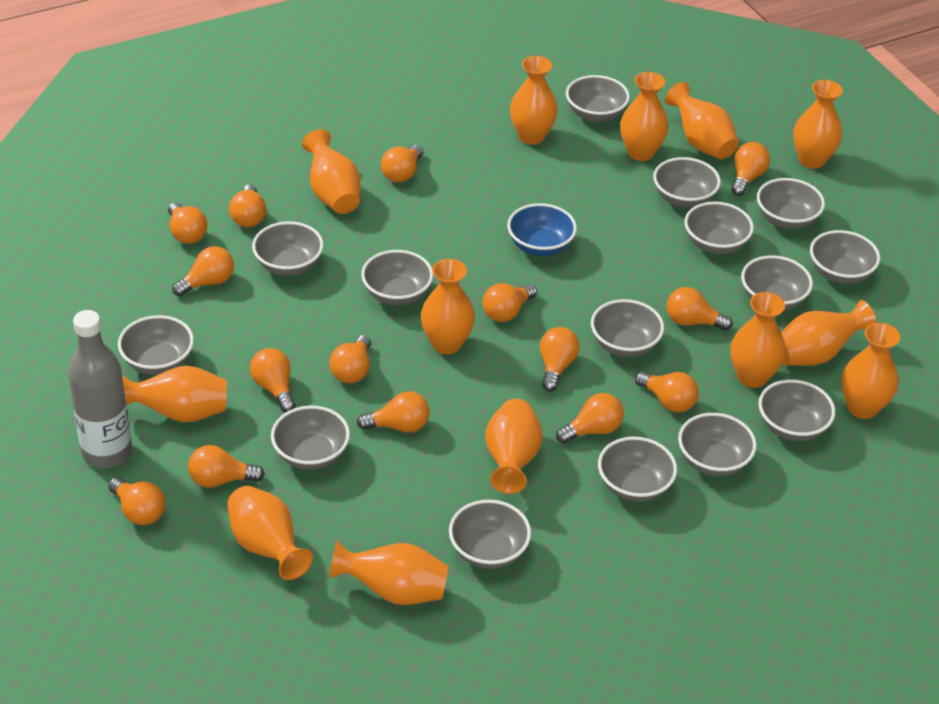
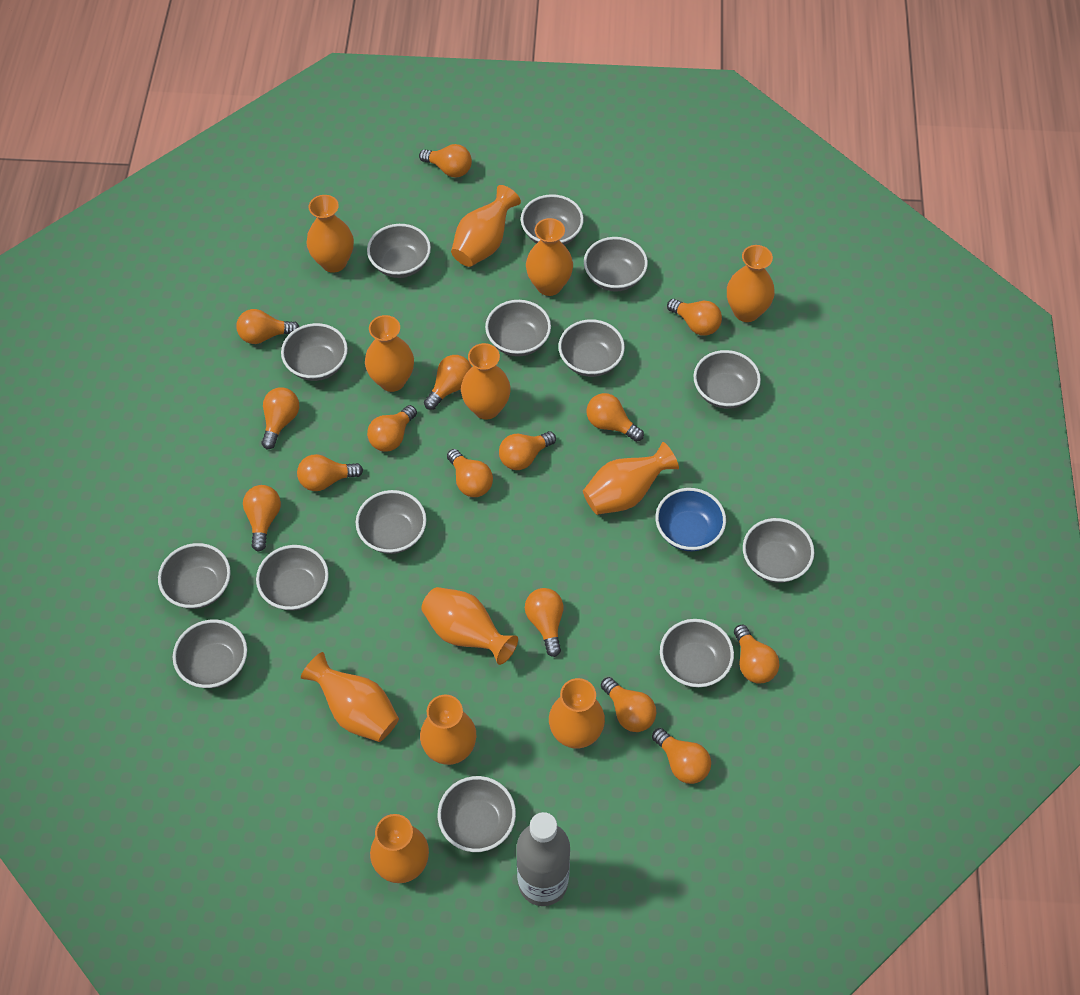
grey bowl: 15 -> 14
orange vase: 13 -> 12

